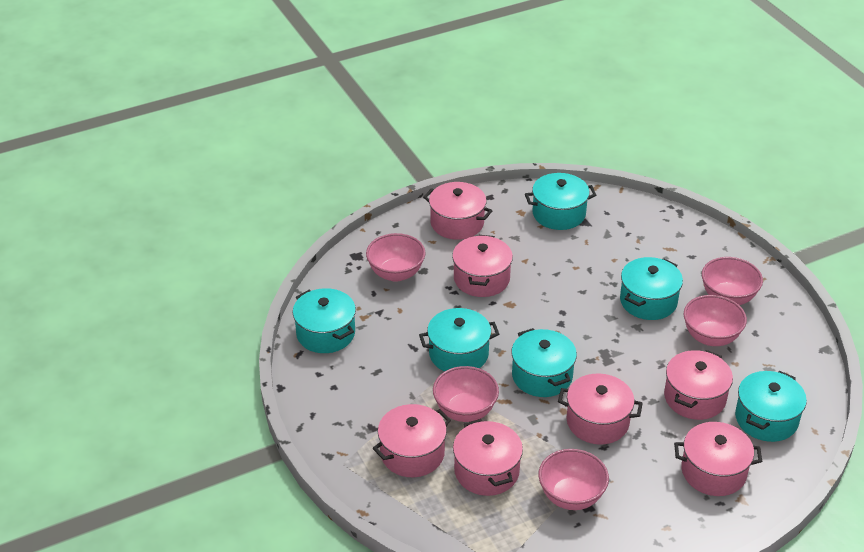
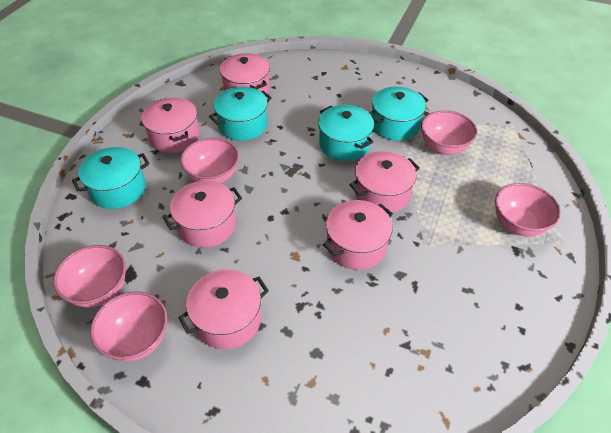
pink pot: 7 -> 6
turquoise pot: 6 -> 4

